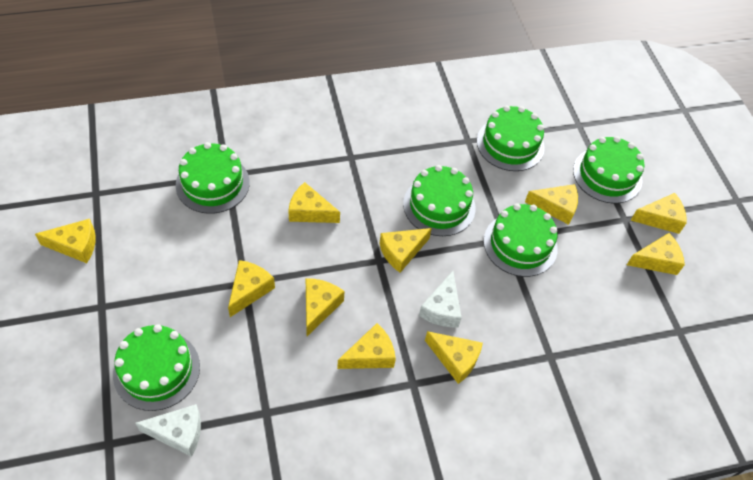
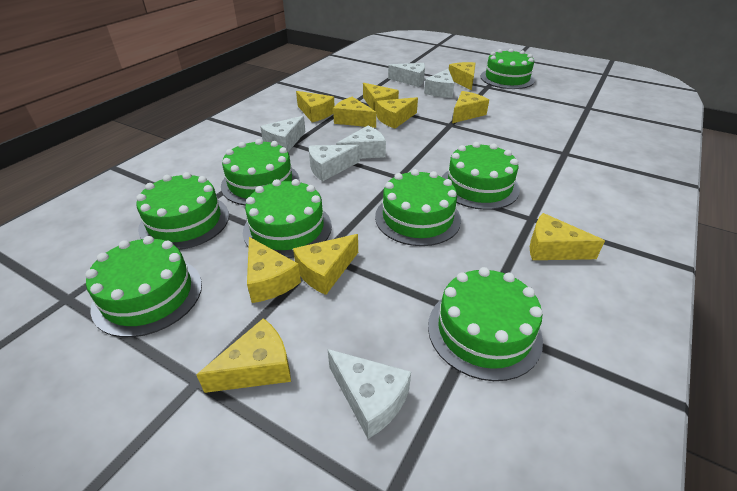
green cake: 6 -> 8
white cheese: 2 -> 6

